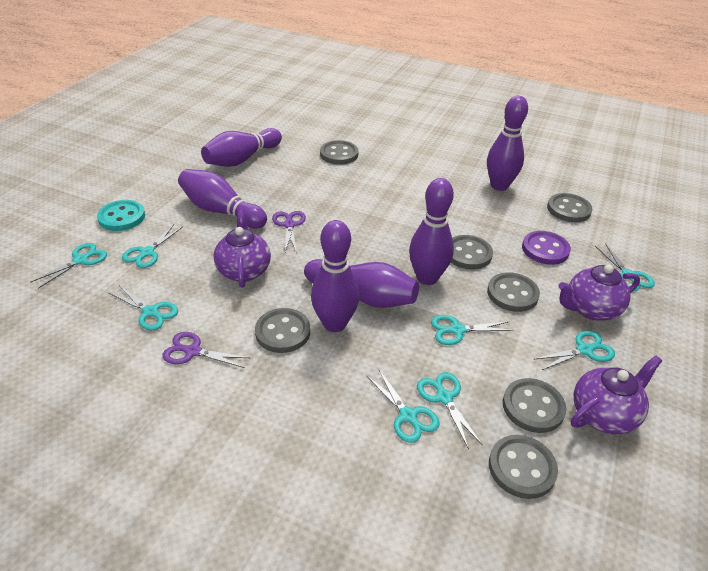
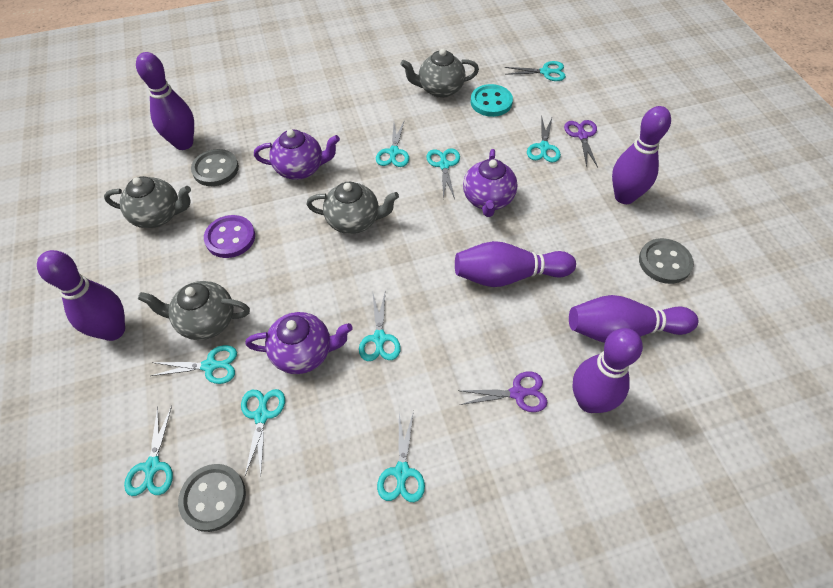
grey button: 7 -> 3
grey teapot: 0 -> 4
turquoise scissors: 8 -> 9

